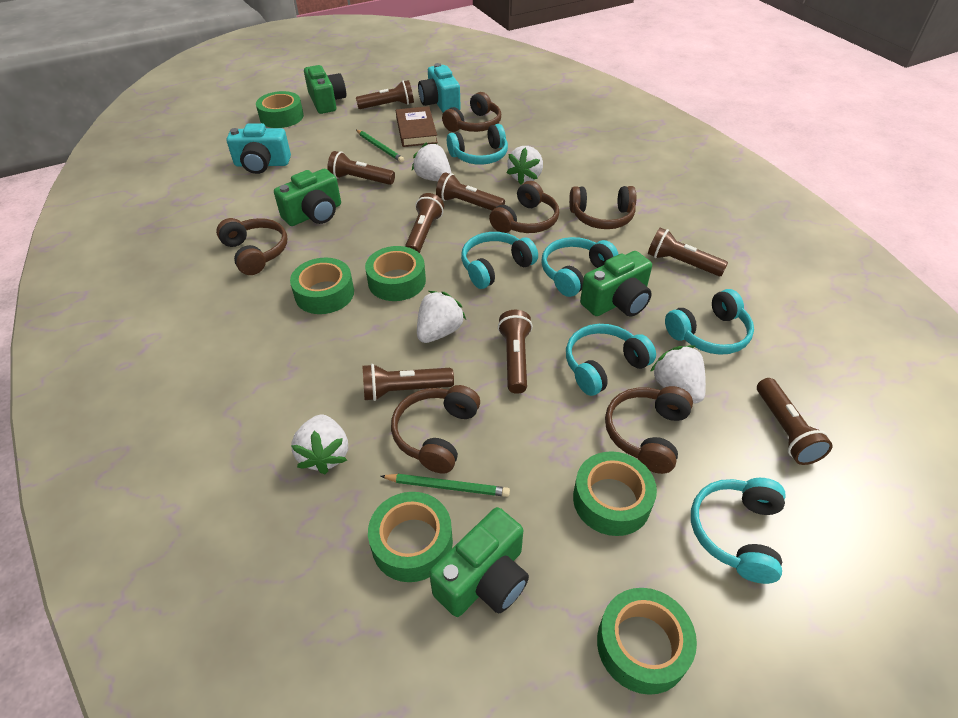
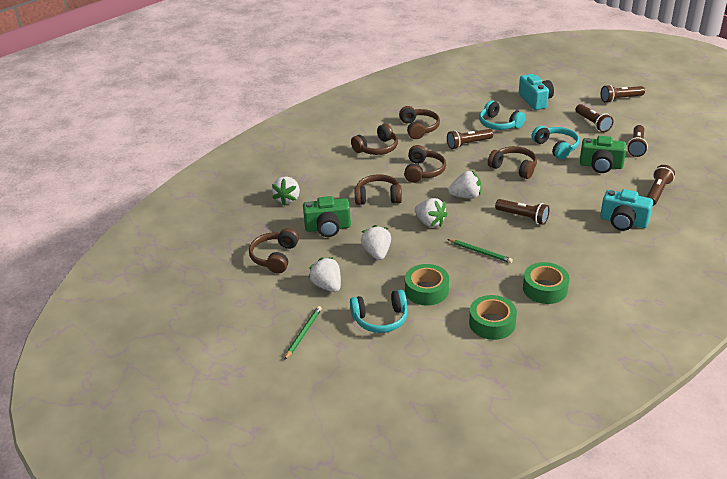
brown book: 1 -> 0
brown flashlight: 8 -> 6
green camera: 4 -> 2
green tape: 6 -> 3
turquoise headphones: 6 -> 3

